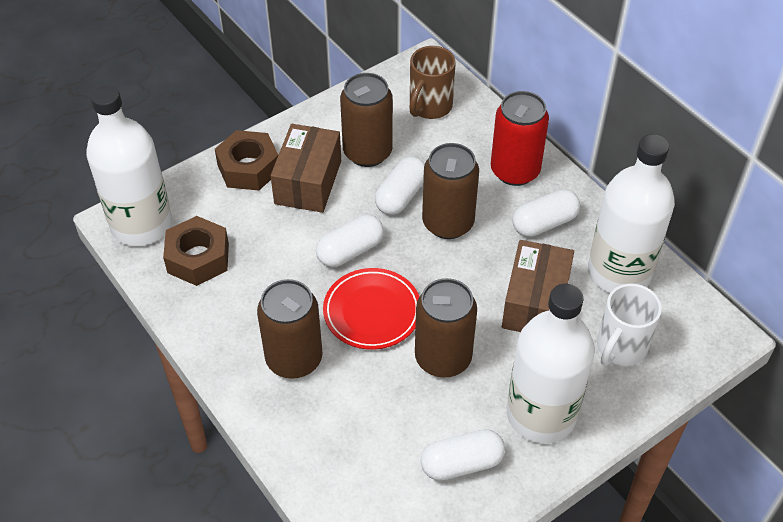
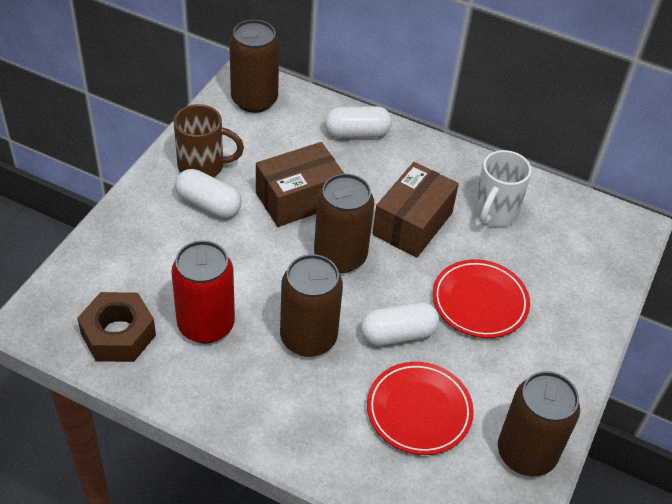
brown nut: 2 -> 1
red plate: 1 -> 2
white bottle: 3 -> 0
white capsule: 4 -> 3

